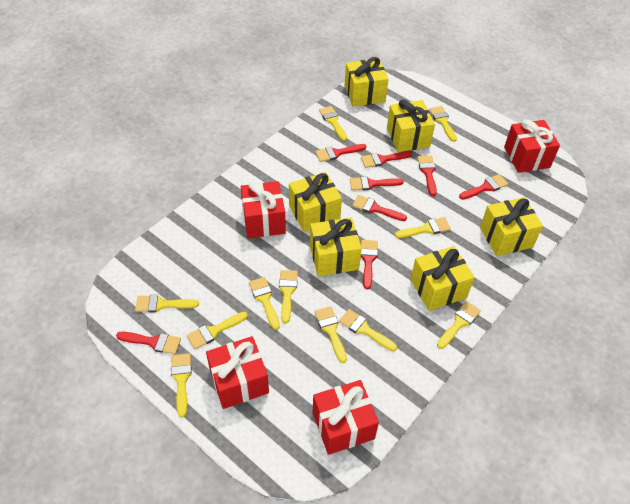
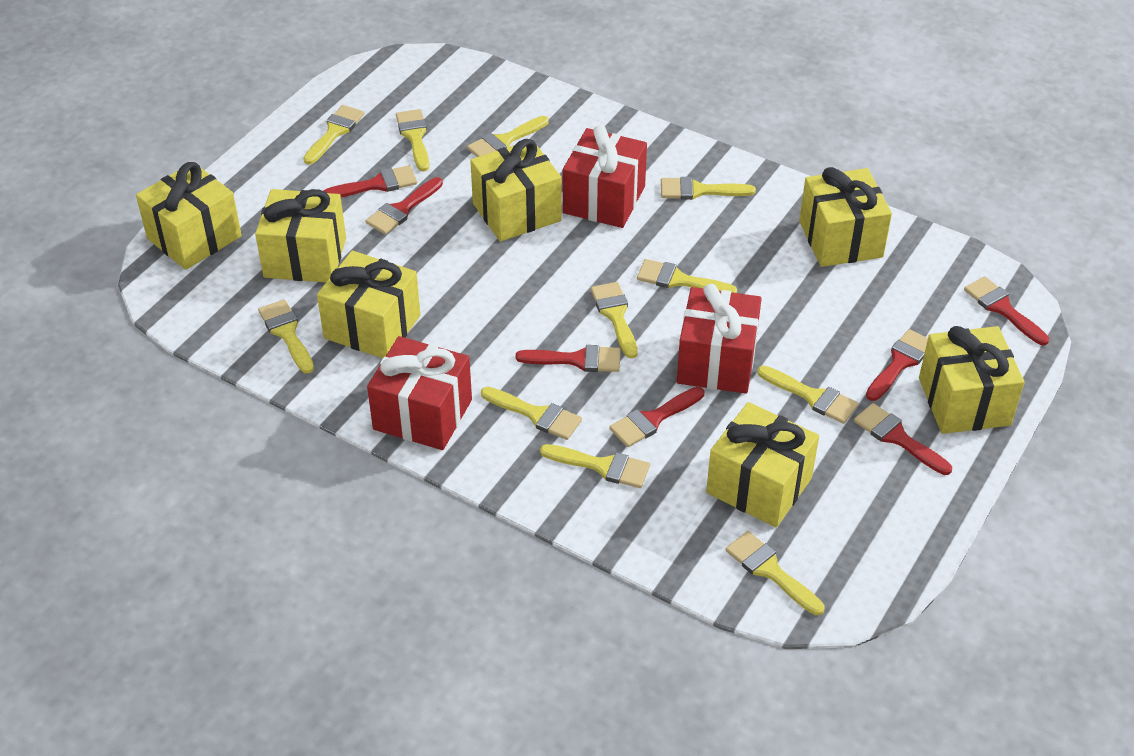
red brush: 8 -> 7
red gift: 4 -> 3
yellow gift: 6 -> 7

